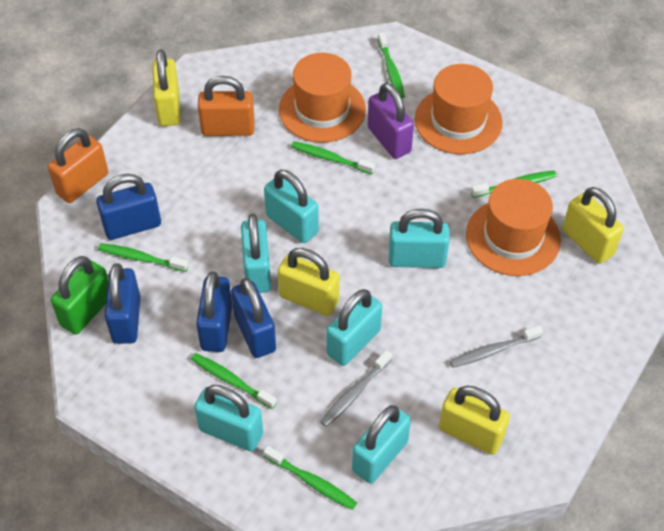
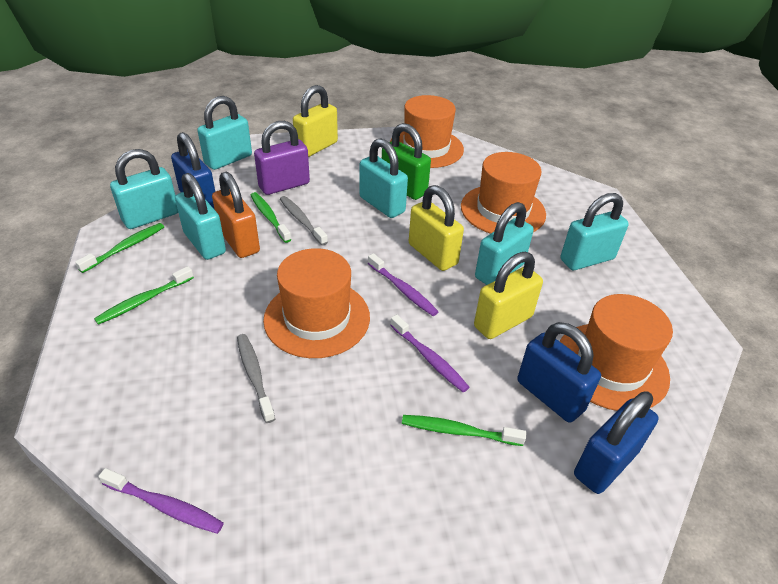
blue padlock: 4 -> 3
green toothbrush: 6 -> 4
orange hat: 3 -> 4
orange padlock: 2 -> 1
purple toothbrush: 0 -> 3
yellow padlock: 4 -> 3

